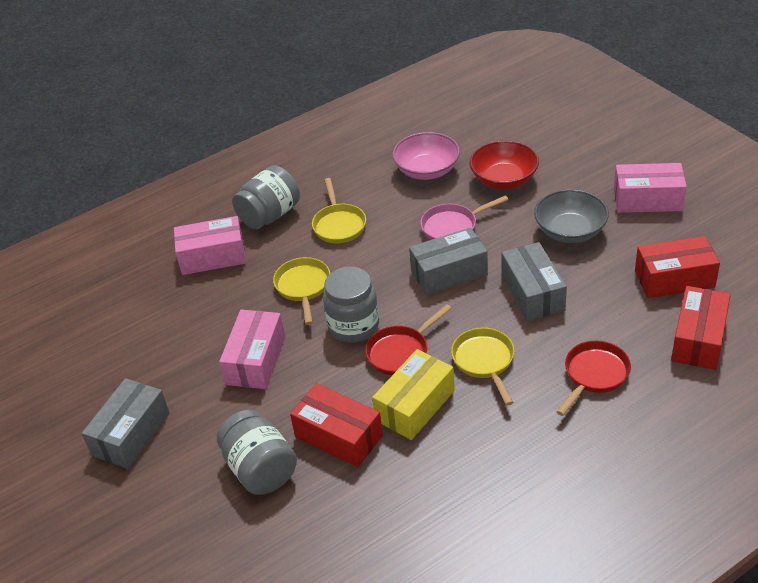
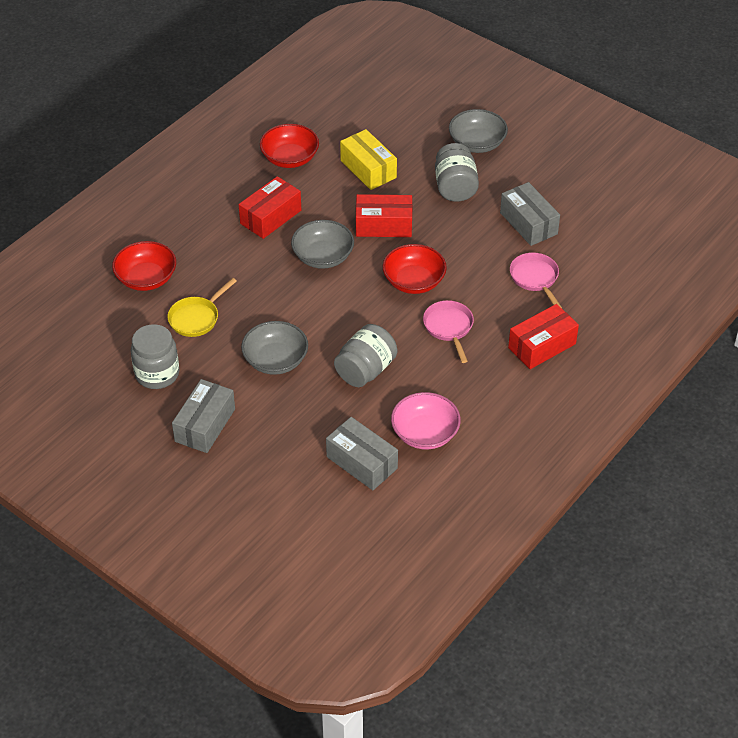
grey bowl: 1 -> 3
pink box: 3 -> 0
pink pan: 1 -> 2
red bowl: 1 -> 3
red pan: 2 -> 0
yellow pan: 3 -> 1

